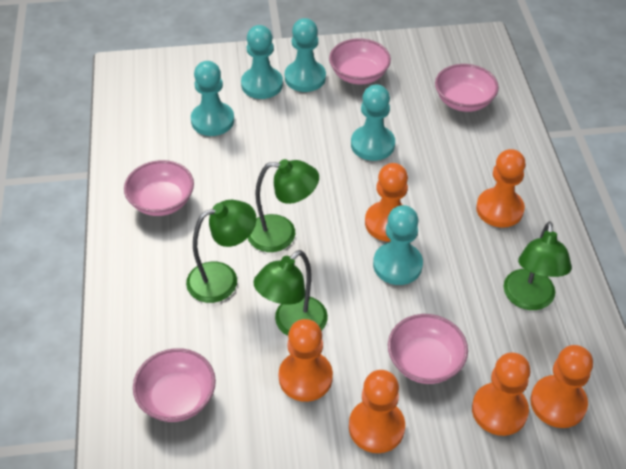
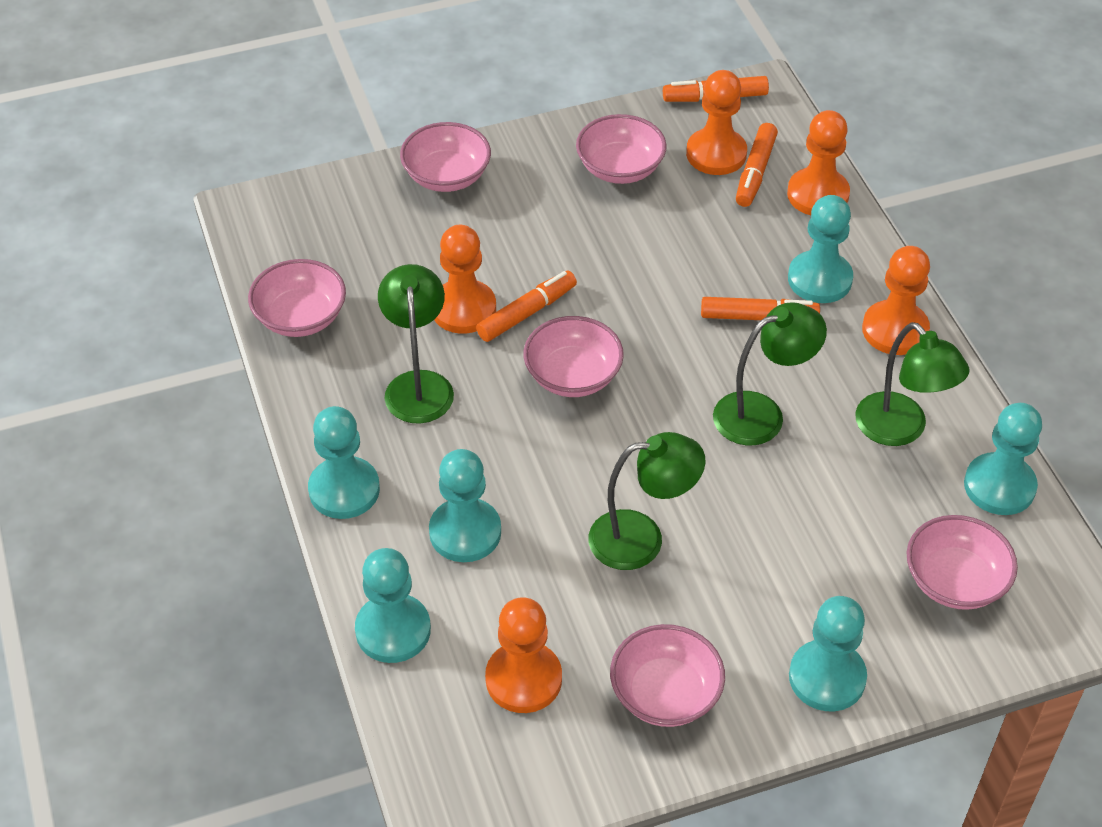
orange marker: 0 -> 4
orange pawn: 6 -> 5
pink bowl: 5 -> 6
turquoise pawn: 5 -> 6

